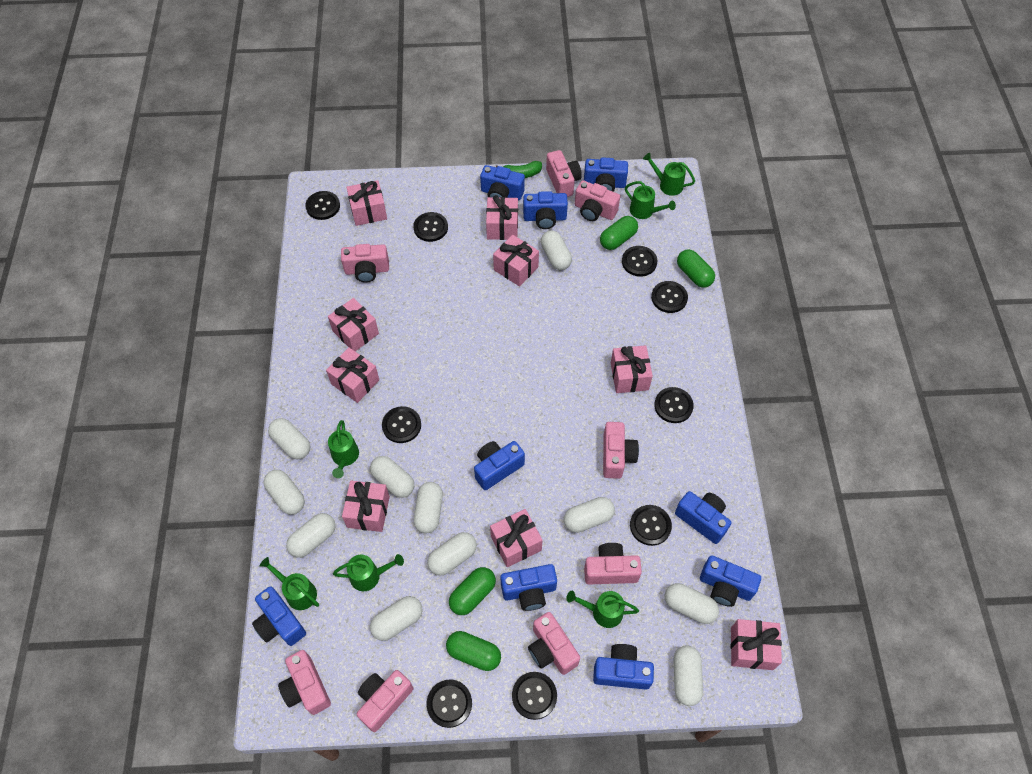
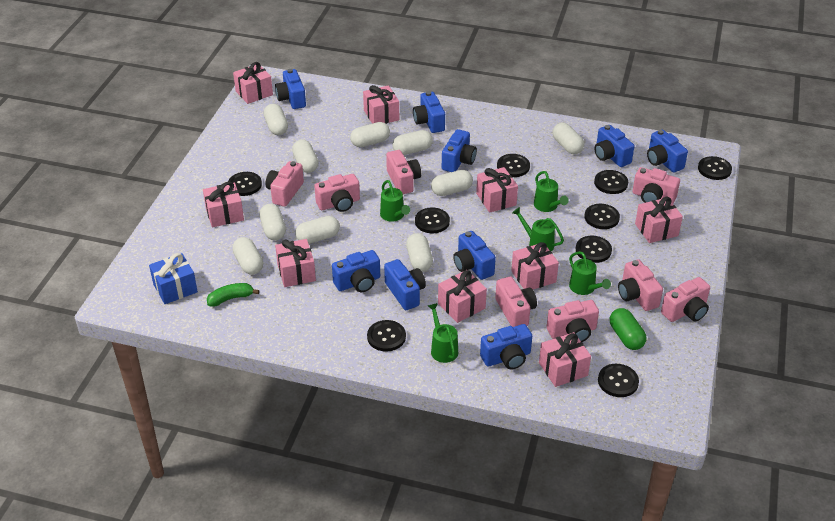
blue gift: 0 -> 1
green capsule: 4 -> 1
green watering can: 6 -> 5
white capsule: 11 -> 10

